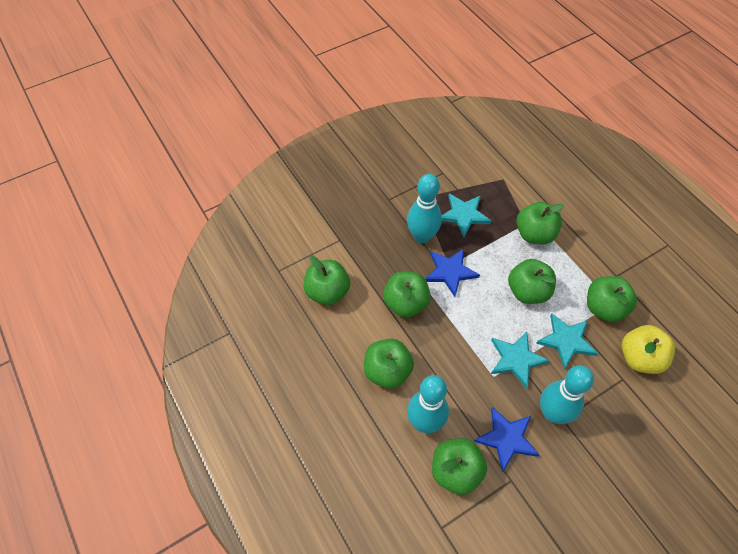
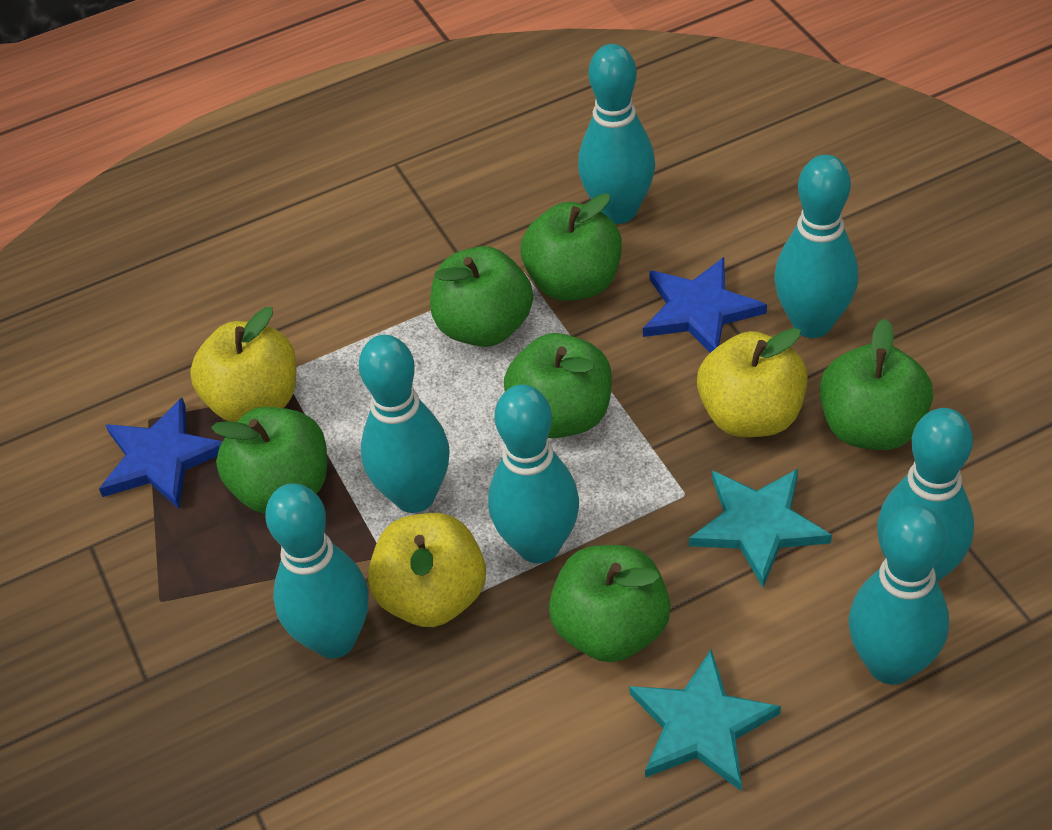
green apple: 7 -> 6
turquoise bowling pin: 3 -> 7
turquoise star: 3 -> 2
yellow apple: 1 -> 3

